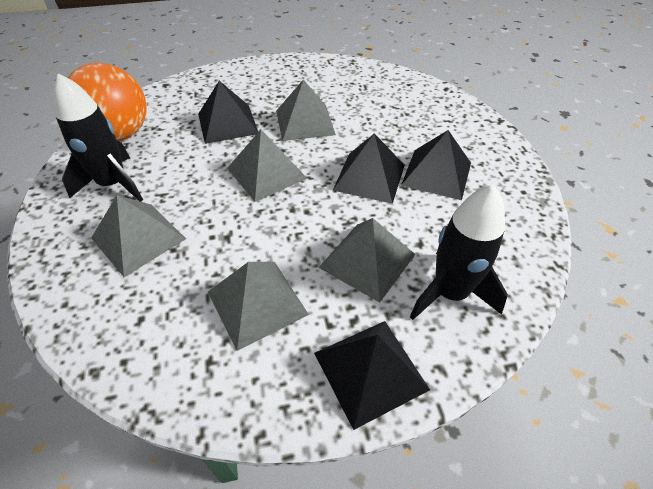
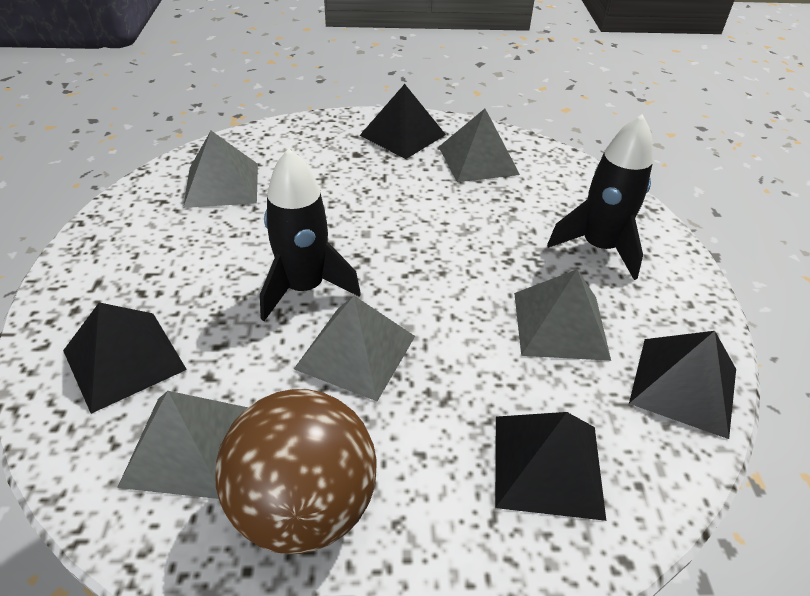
brown ball: 0 -> 1
orange ball: 1 -> 0

